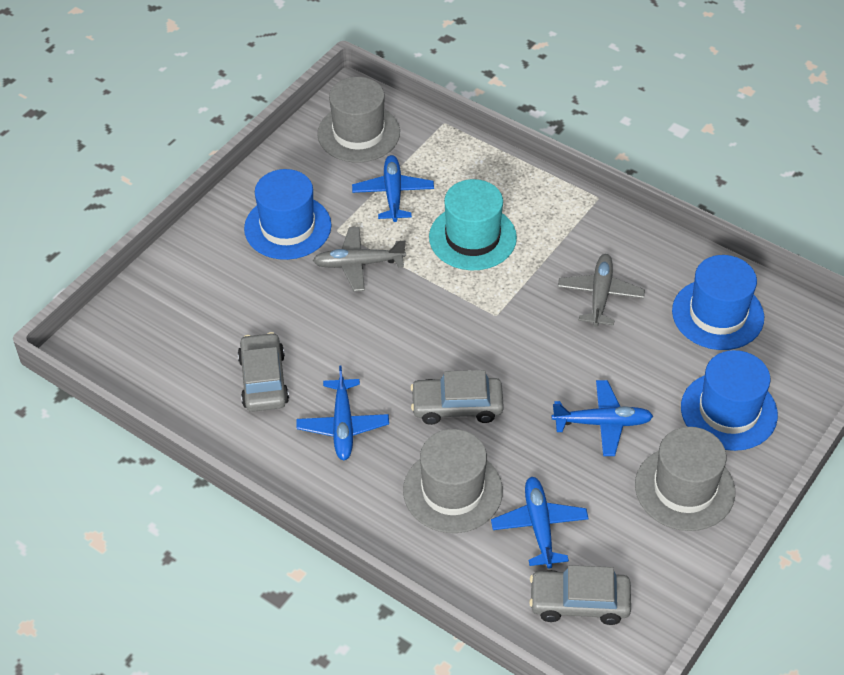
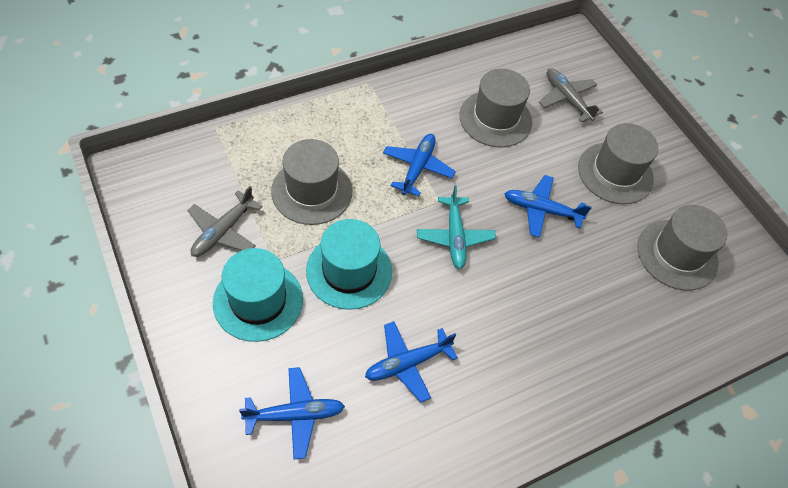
blue hat: 3 -> 0
grey car: 3 -> 0
grey hat: 3 -> 4
turquoise hat: 1 -> 2
turquoise plane: 0 -> 1

